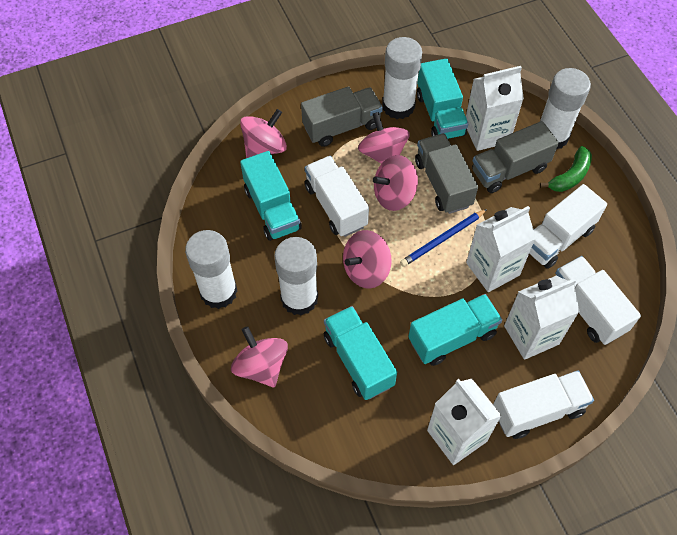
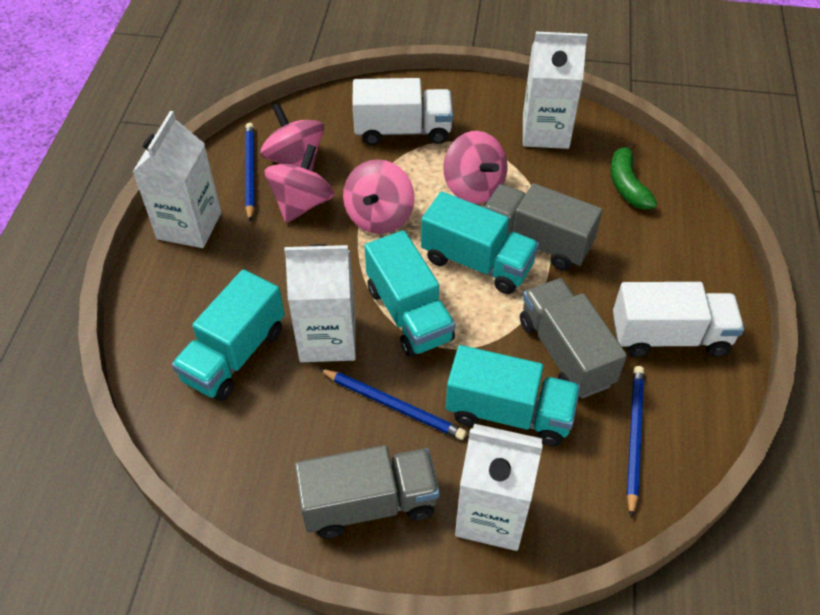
blue pencil: 1 -> 3
pink spinning top: 5 -> 4
white glue stick: 4 -> 0
white truck: 4 -> 2

